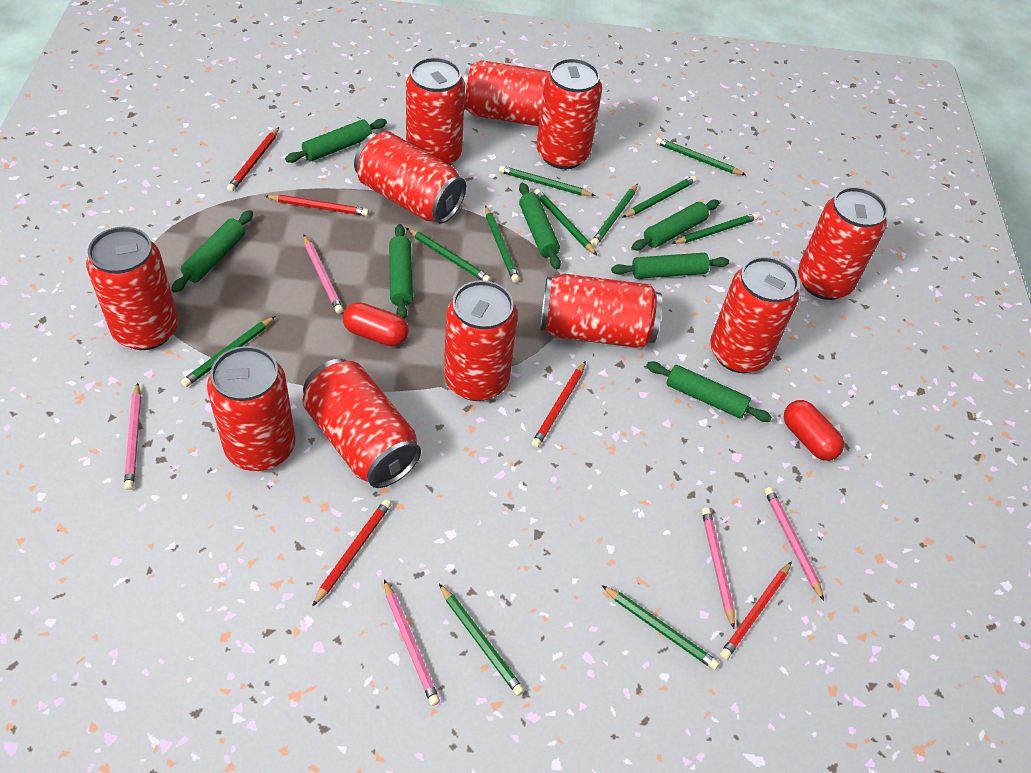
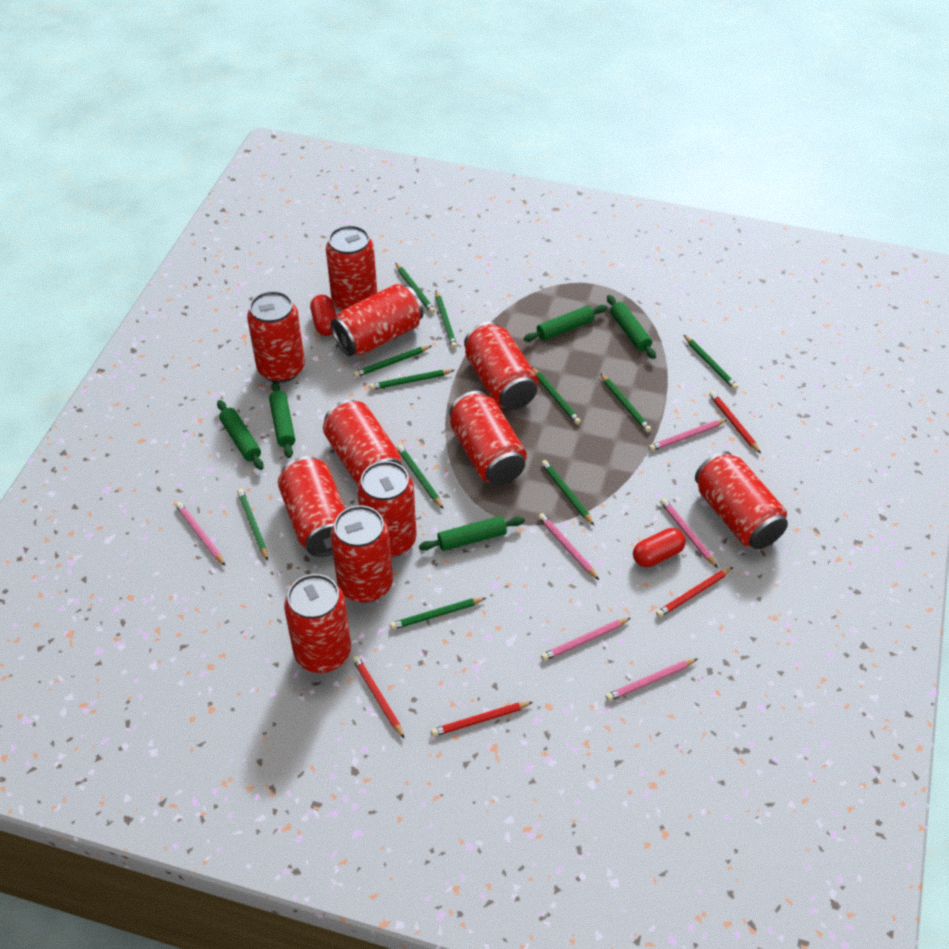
green rolling pin: 7 -> 5
pink pencil: 5 -> 6
red pencil: 5 -> 4

